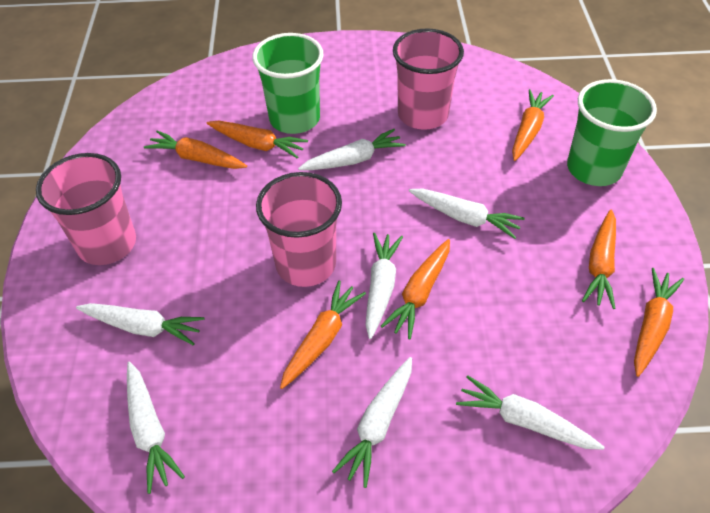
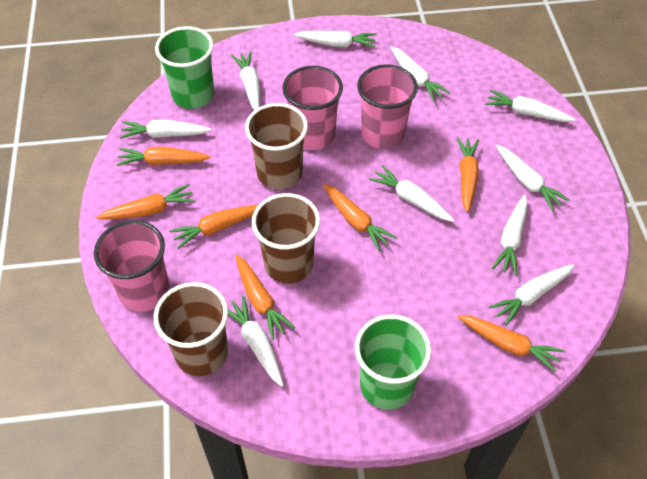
brown cup: 0 -> 3
white carrot: 7 -> 10

